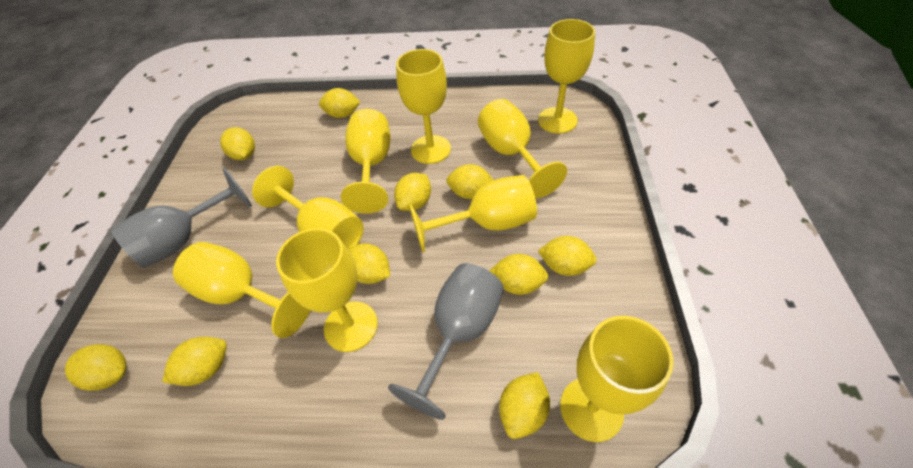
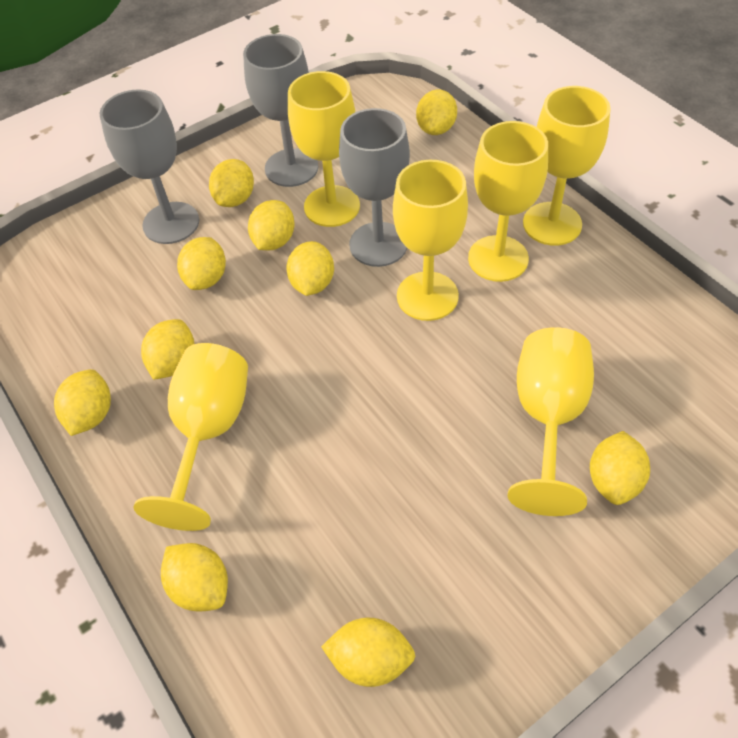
grey goblet: 2 -> 3
yellow goblet: 9 -> 6

